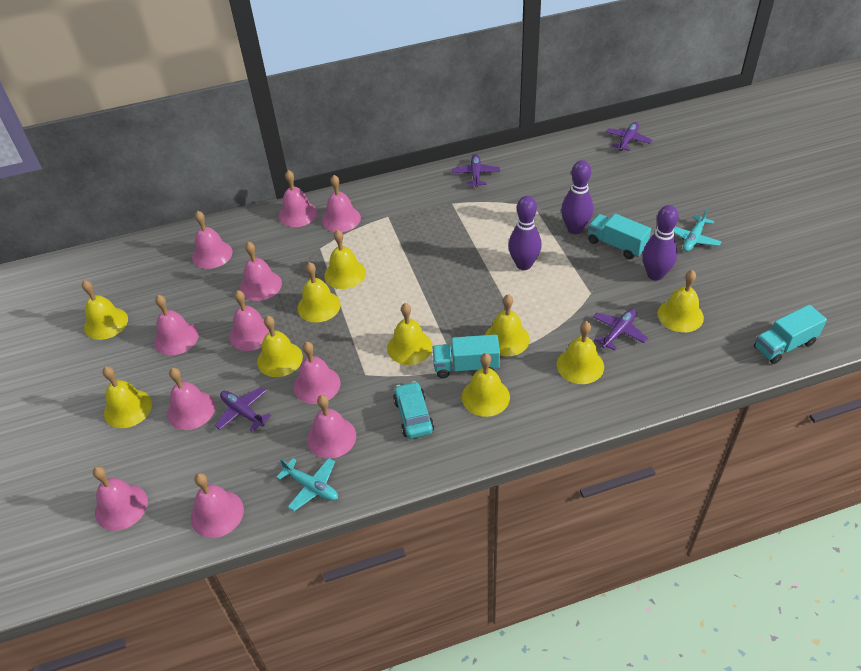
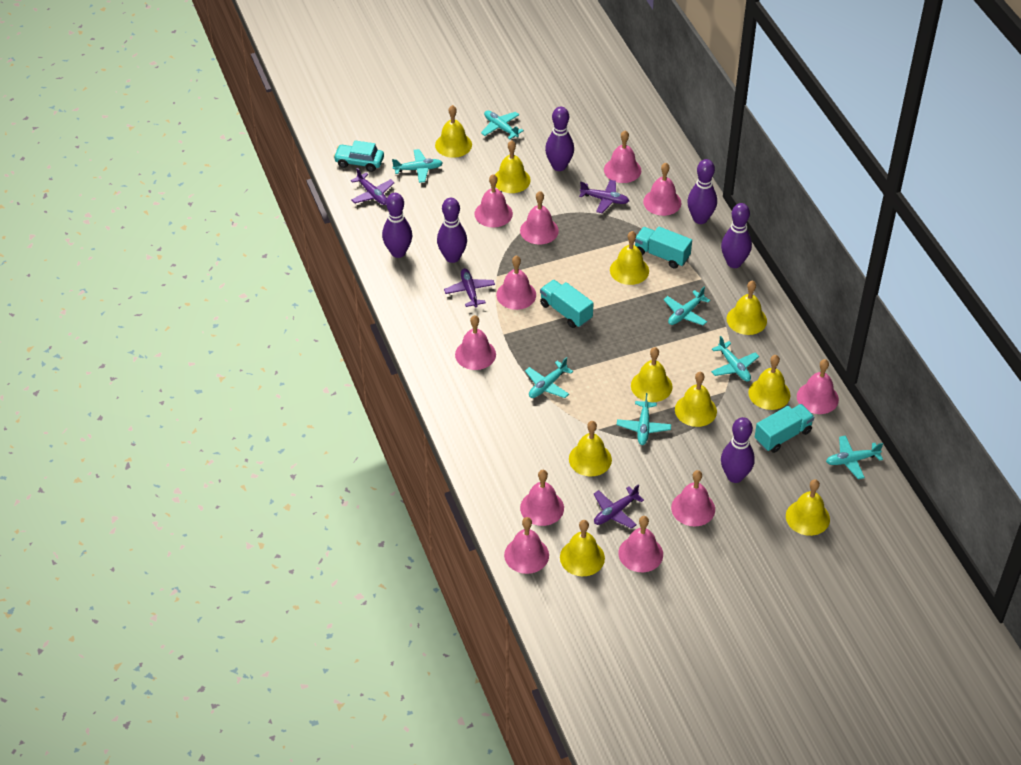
purple bowling pin: 3 -> 6
turquoise plane: 2 -> 7

